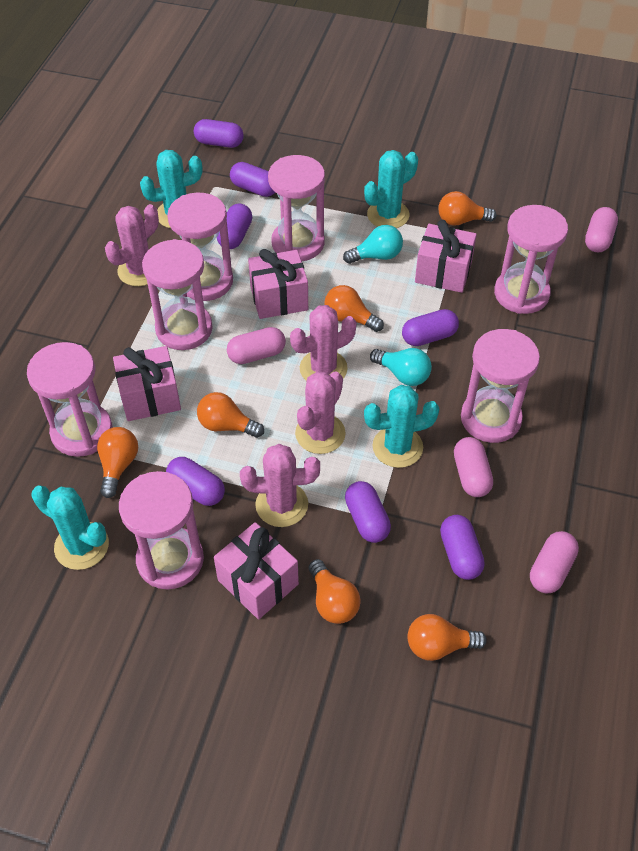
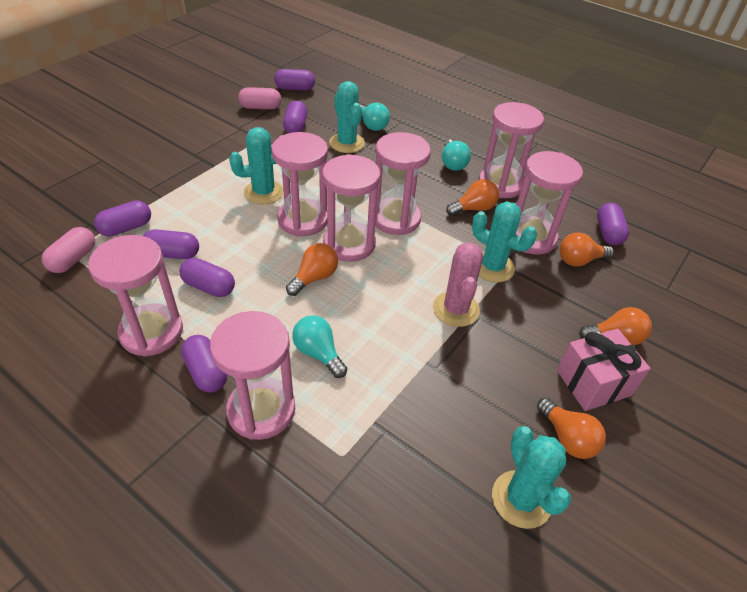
orange light bulb: 6 -> 5
pink cactus: 4 -> 1
pink capsule: 4 -> 2
pink gift: 4 -> 1
turquoise light bulb: 2 -> 3

